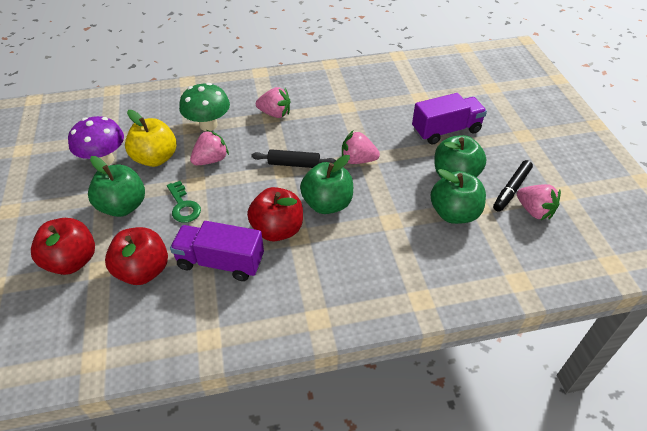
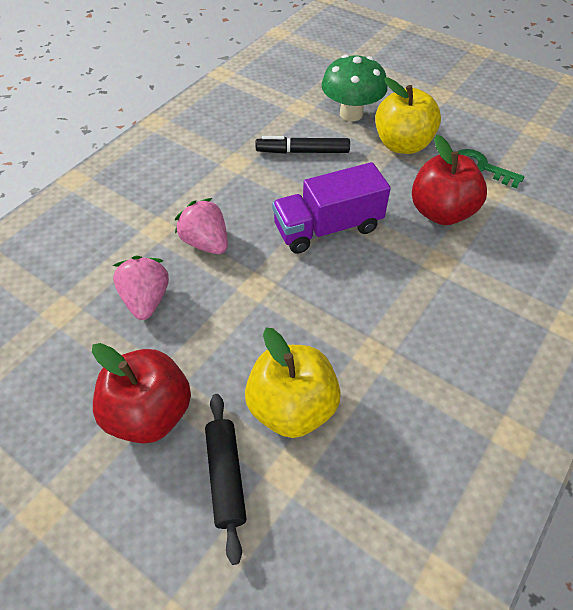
green apple: 4 -> 0
pink strawberry: 4 -> 2
purple mushroom: 1 -> 0
purple truck: 2 -> 1
red apple: 3 -> 2
yellow apple: 1 -> 2

